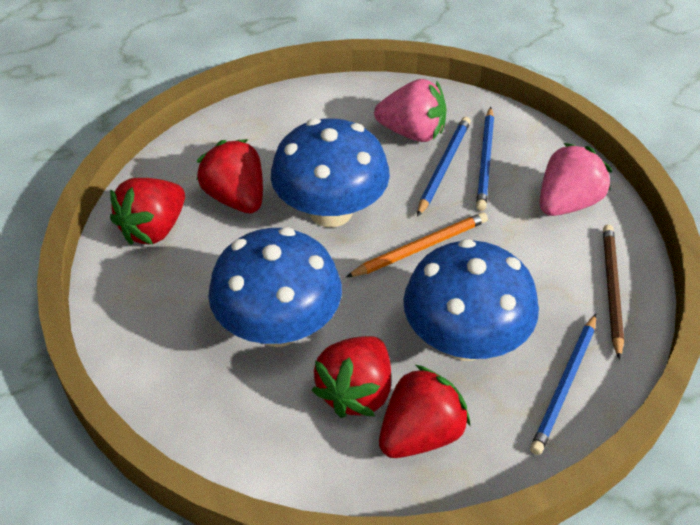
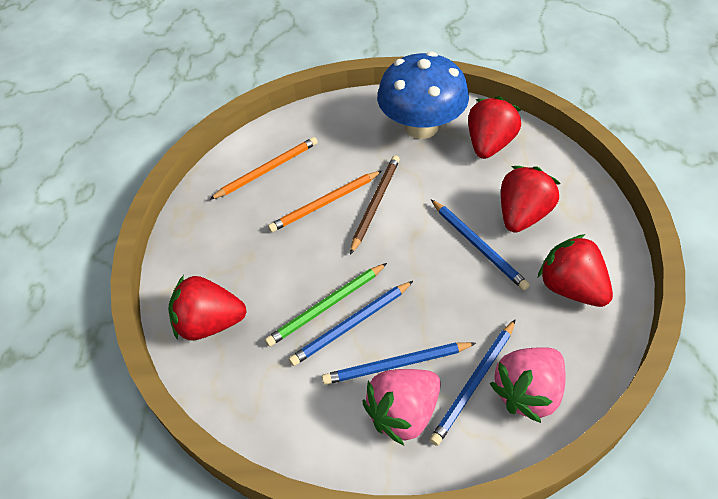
blue mushroom: 3 -> 1
blue pencil: 3 -> 4
green pencil: 0 -> 1
orange pencil: 1 -> 2

